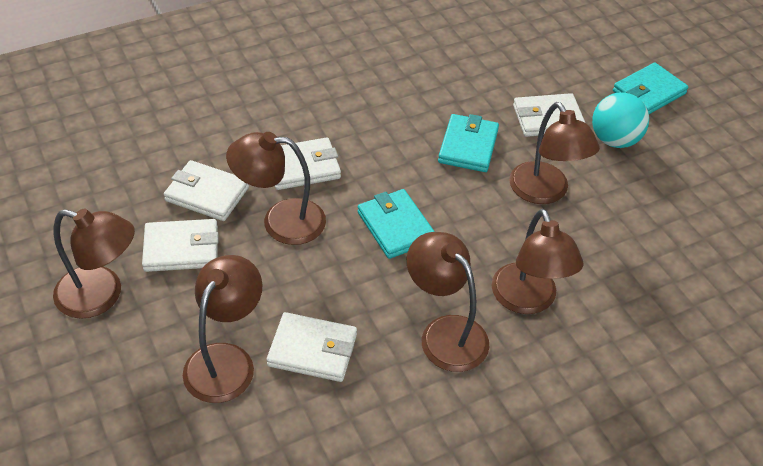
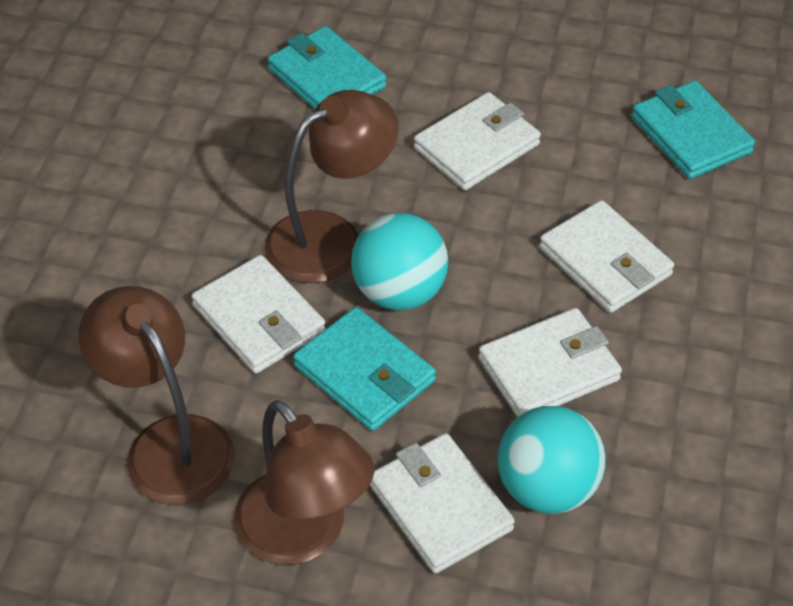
brown lamp: 6 -> 3
turquoise ball: 1 -> 2

